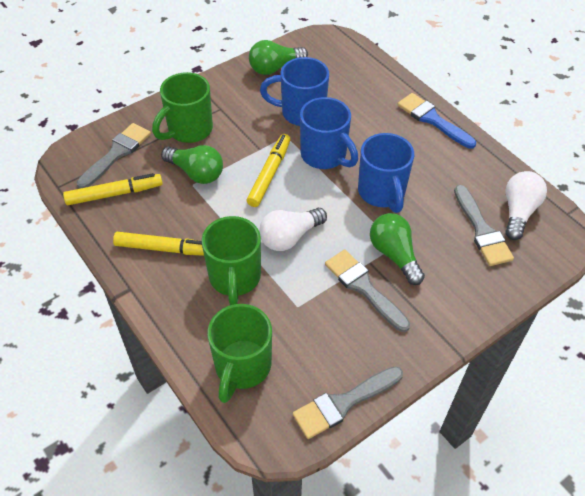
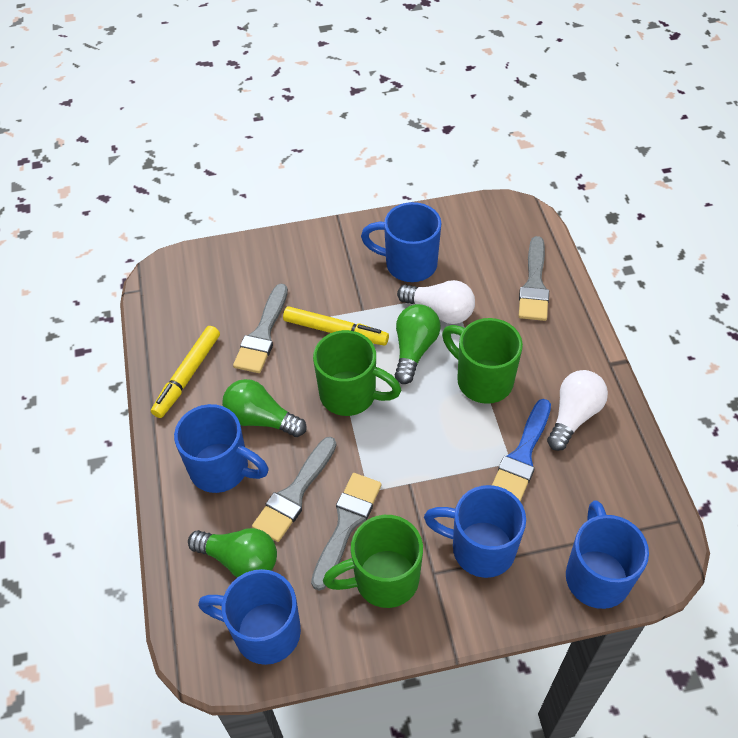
blue mug: 3 -> 5
yellow marker: 3 -> 2

